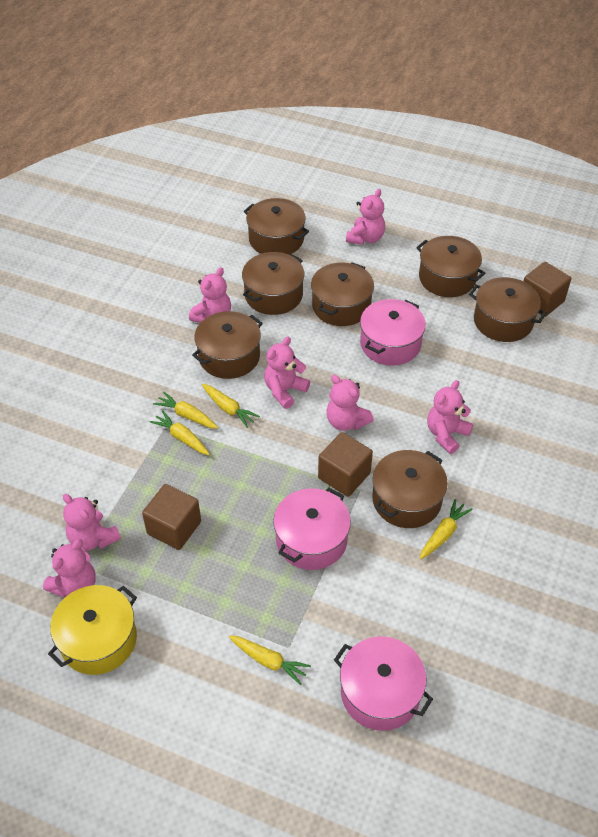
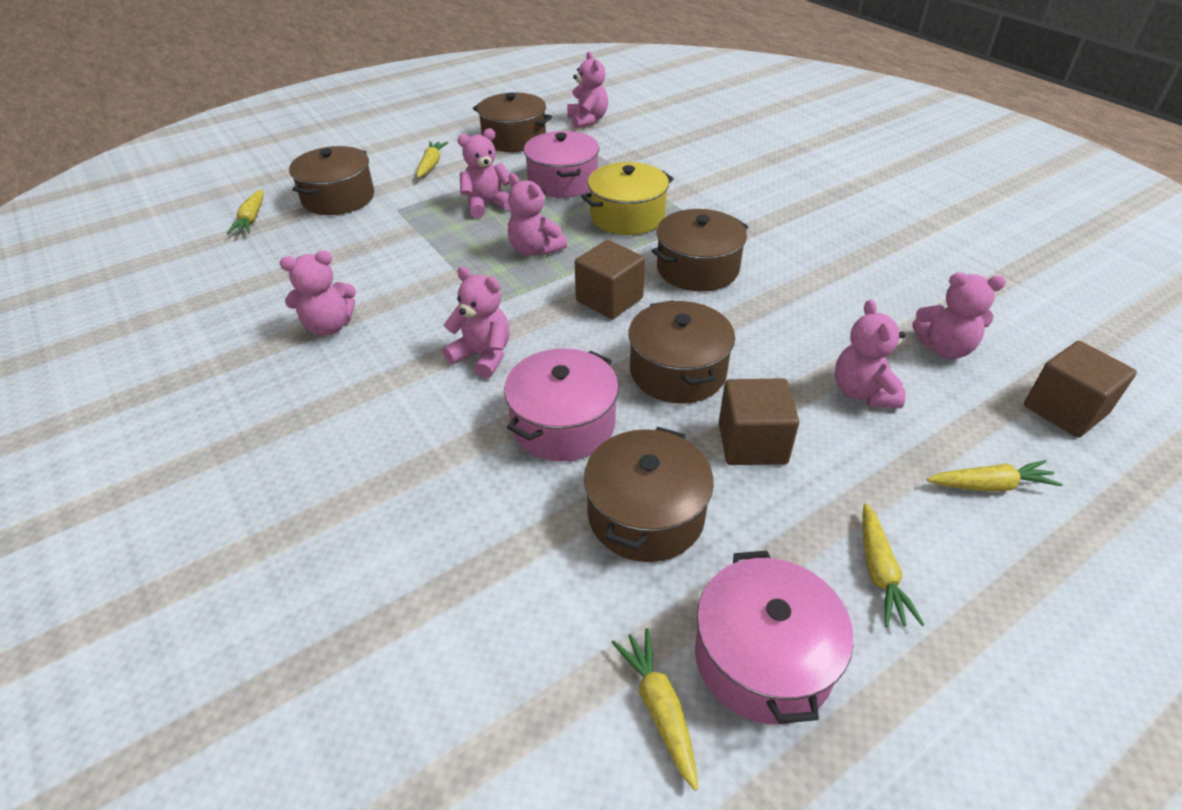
brown pot: 7 -> 5

